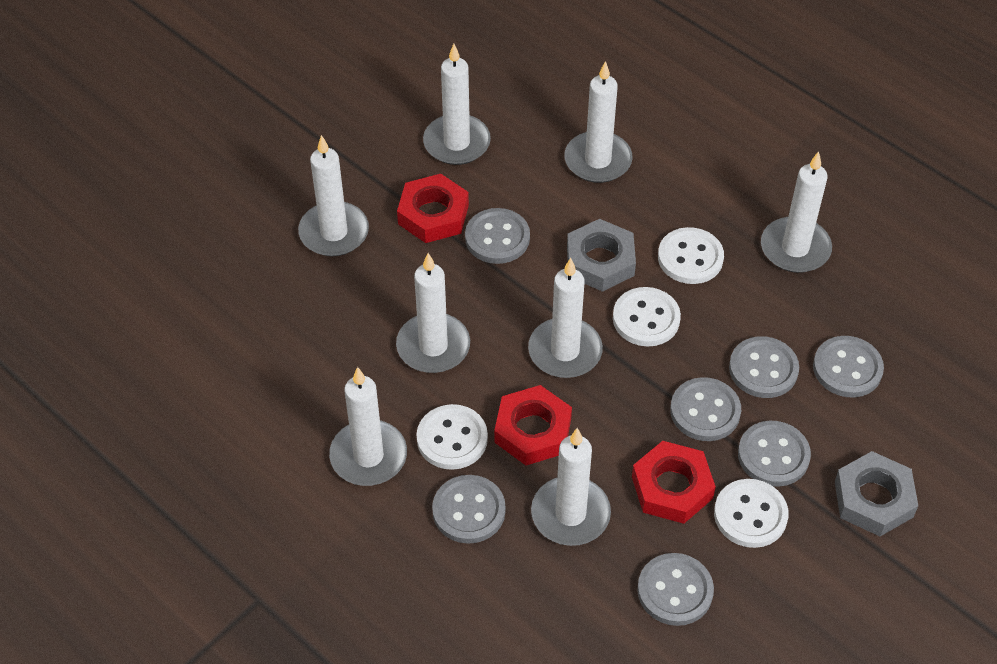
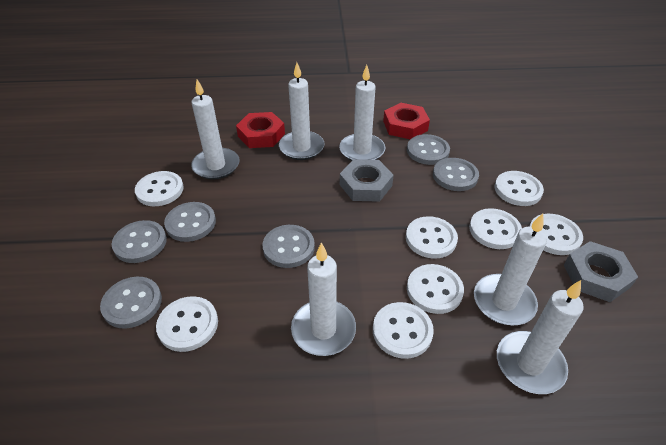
grey button: 7 -> 6
red nut: 3 -> 2
white button: 4 -> 8
white candle: 8 -> 6

